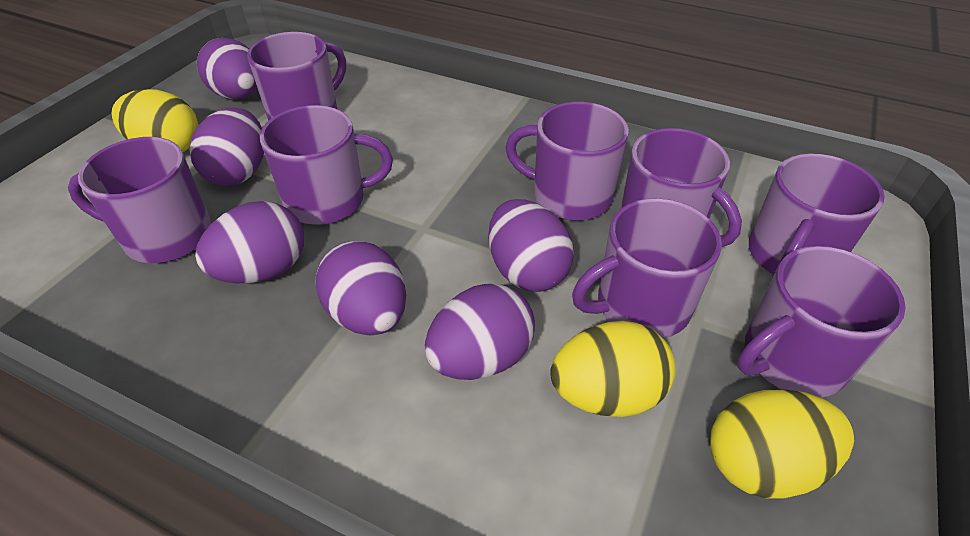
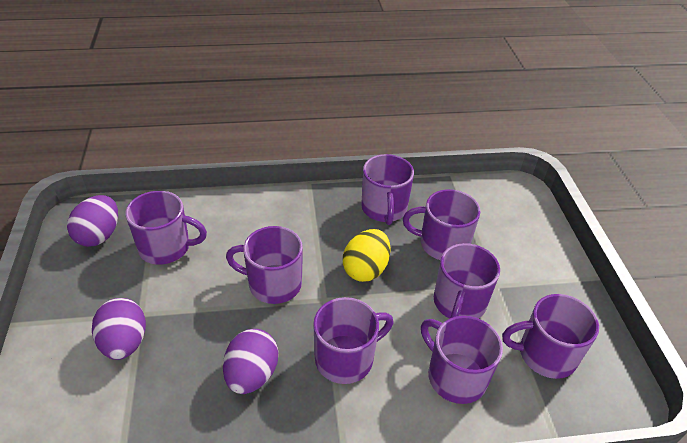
purple egg: 6 -> 3
yellow egg: 3 -> 1

